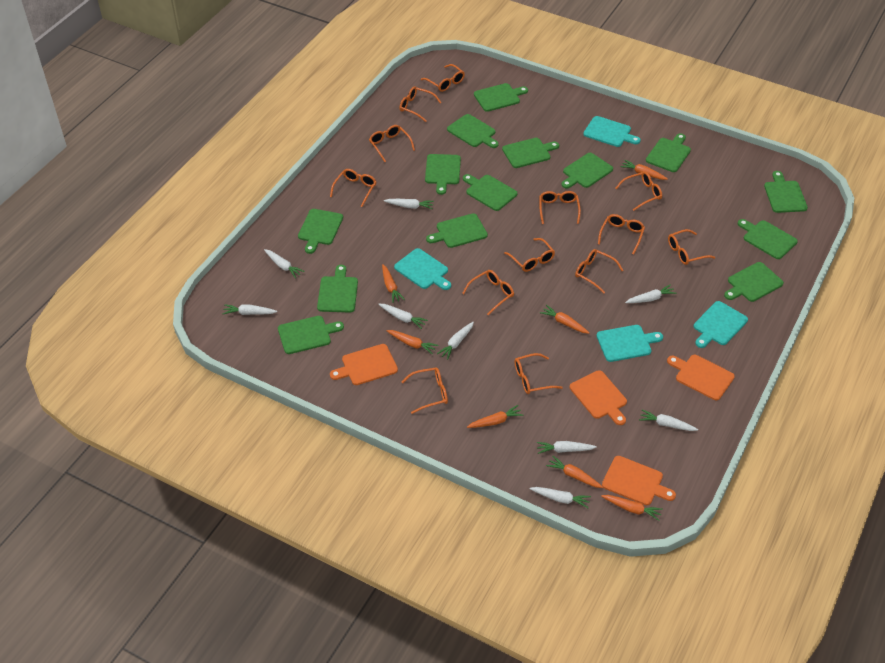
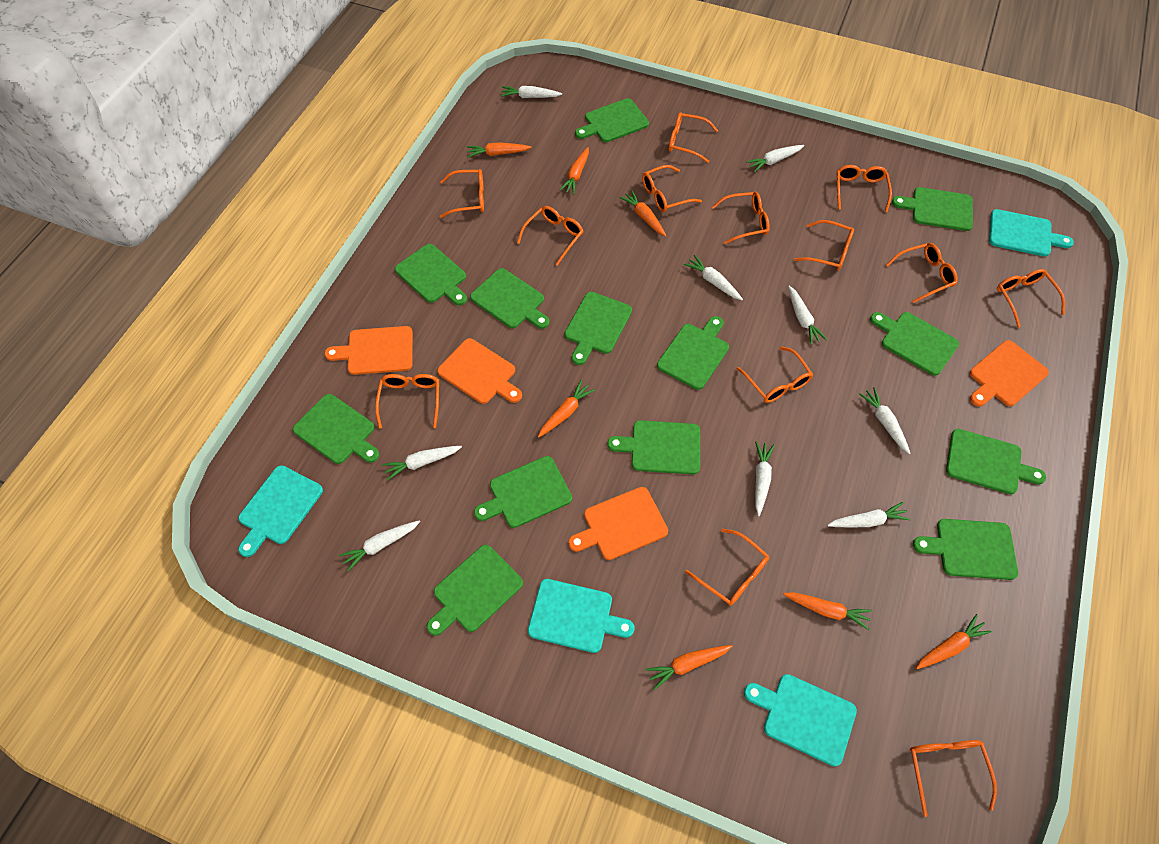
green cutting board: 14 -> 13

